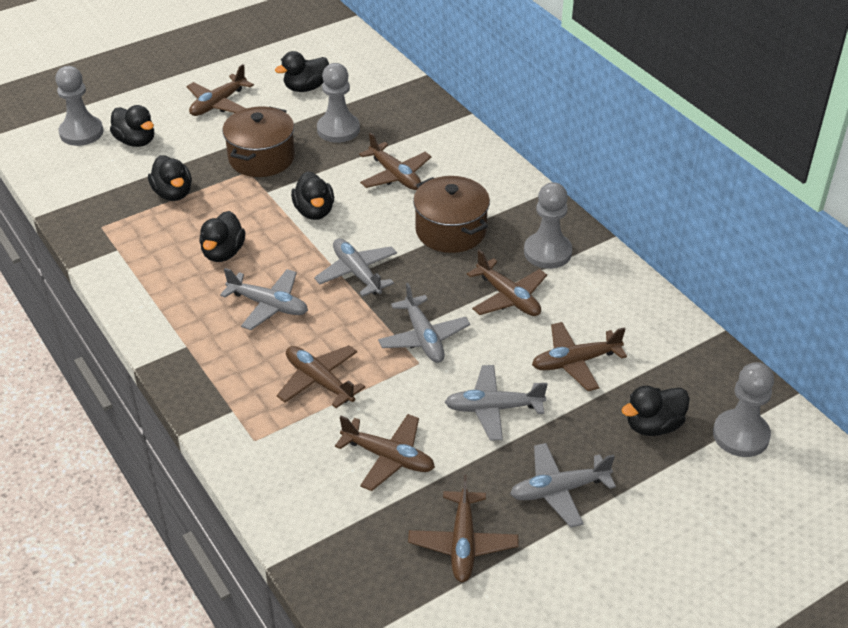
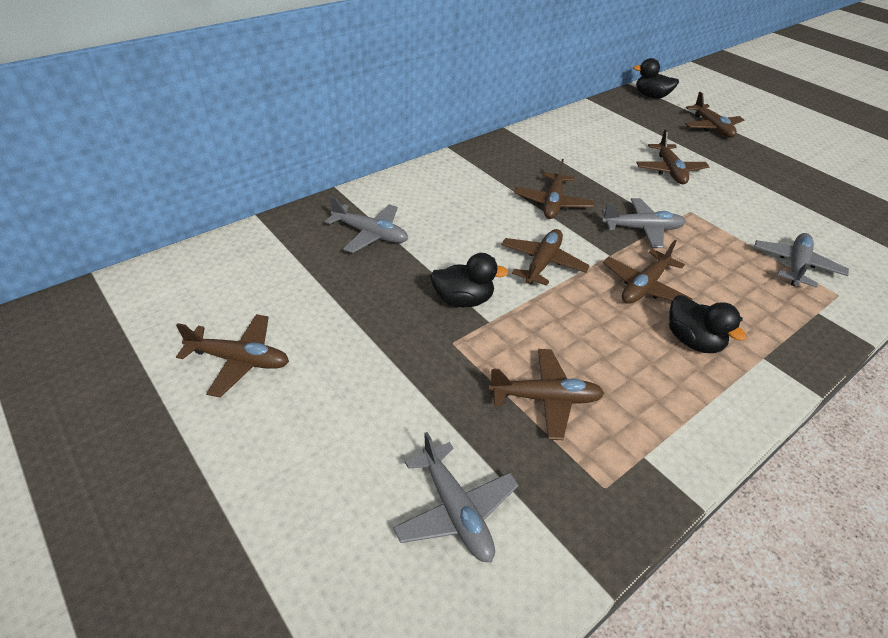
black duck: 6 -> 3
brown pot: 2 -> 0
grey pawn: 4 -> 0
grey plane: 5 -> 4

